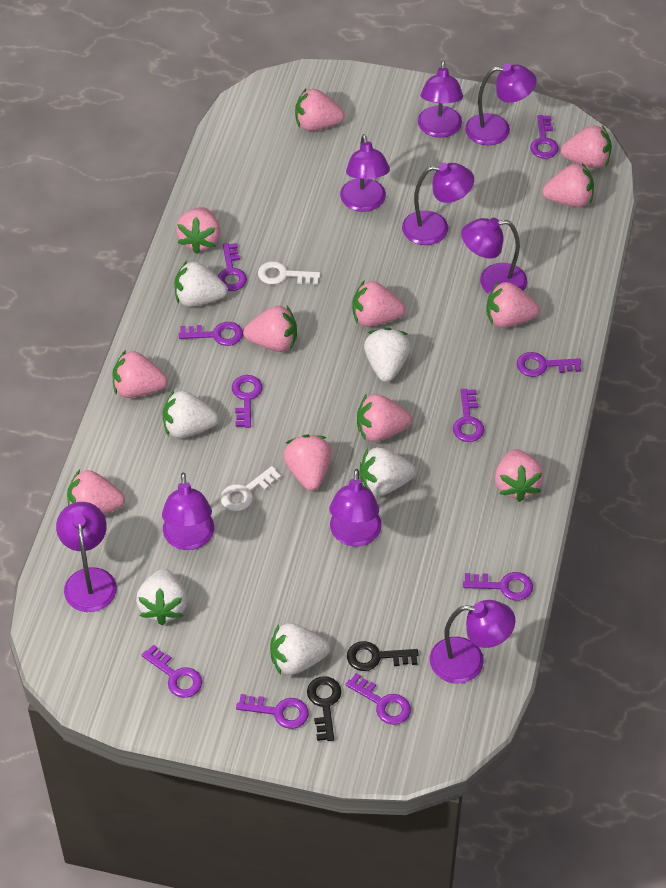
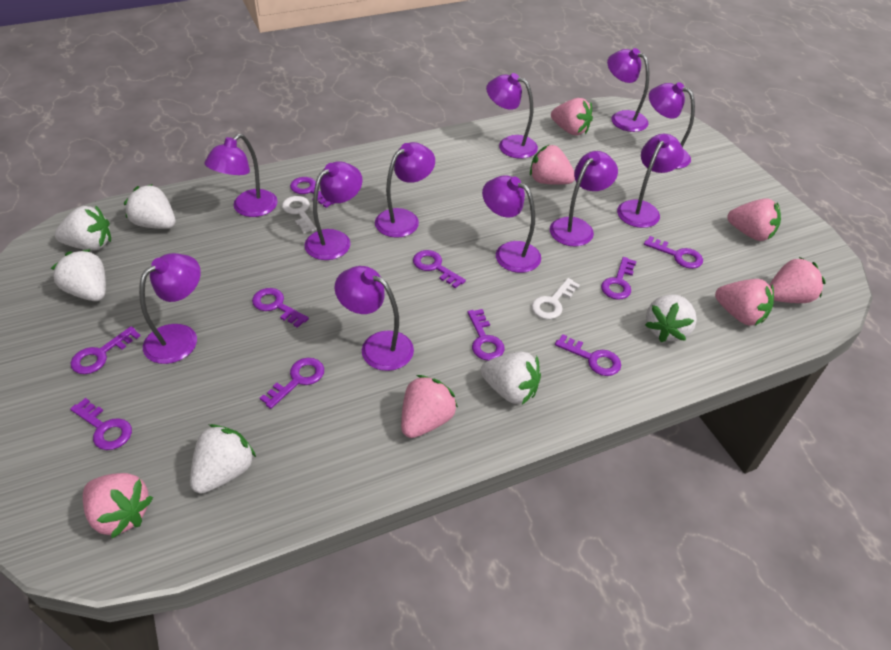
black key: 2 -> 0
pink strawberry: 12 -> 7
purple lamp: 9 -> 11

